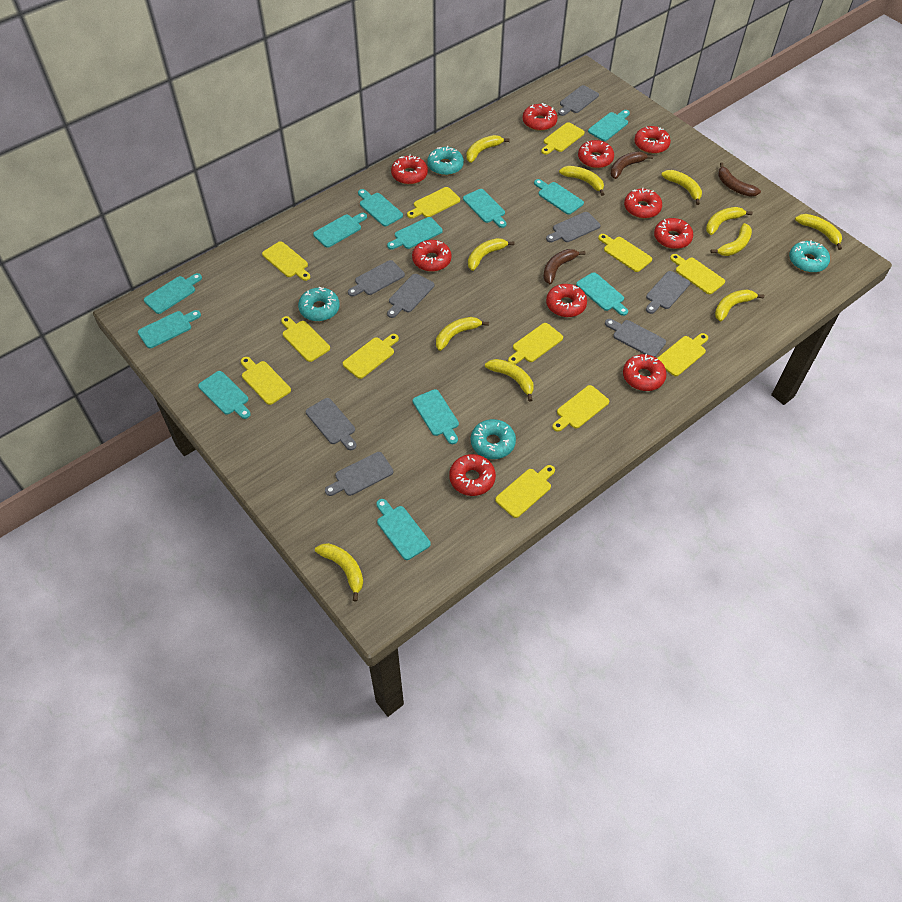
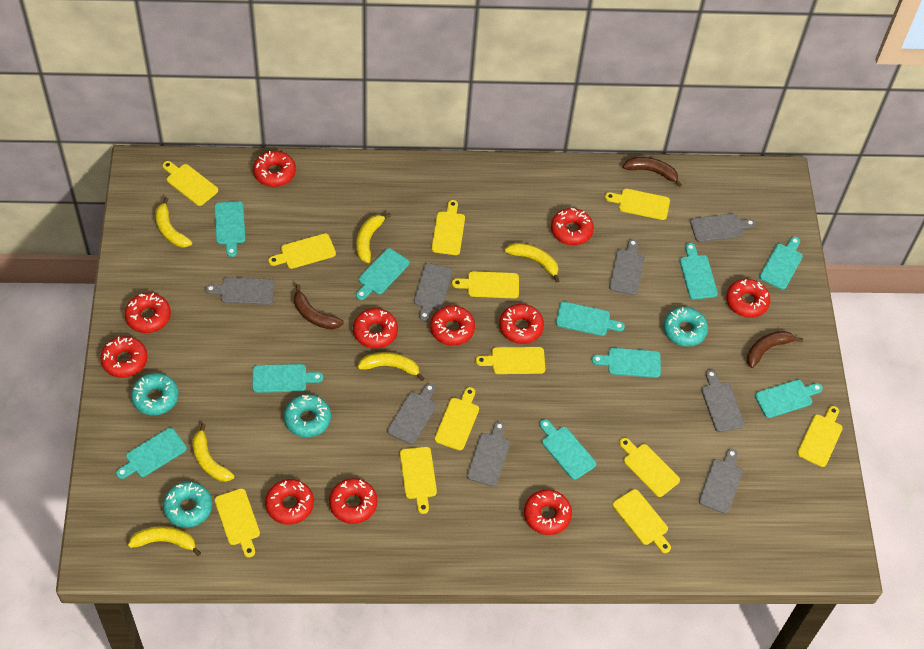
red donut: 10 -> 11
turquoise cutting board: 12 -> 10
yellow banana: 11 -> 6

